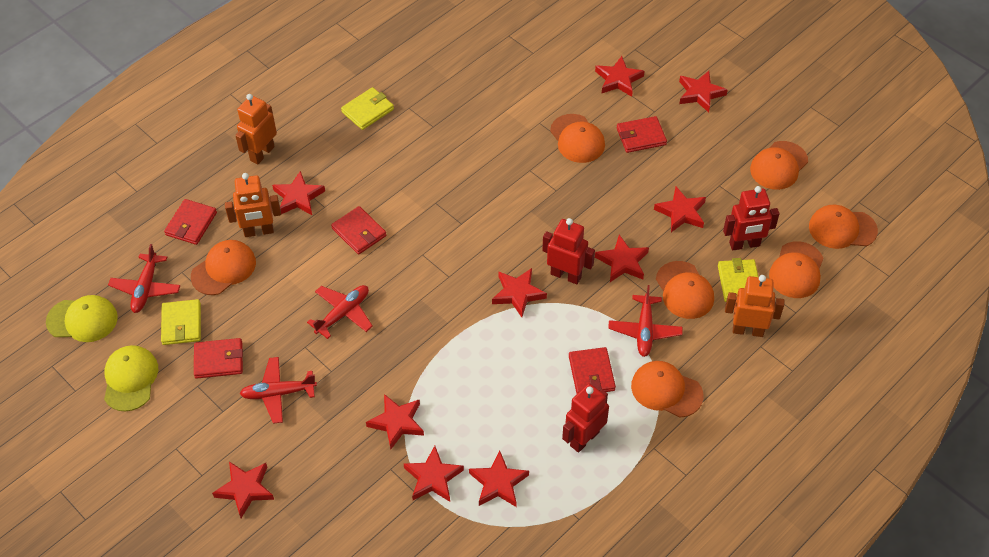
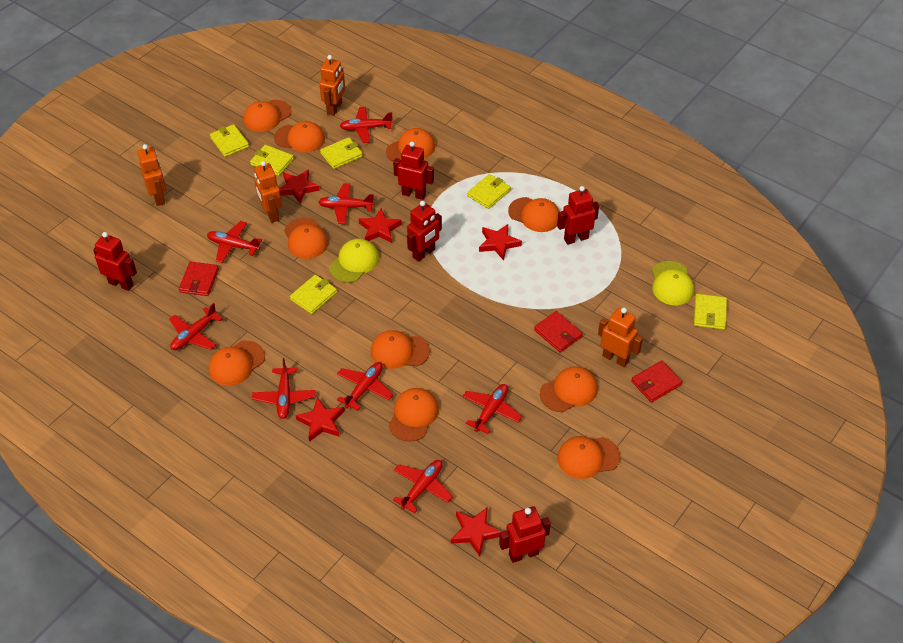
orange cap: 7 -> 10
orange robot: 3 -> 4
red plane: 4 -> 8
red robot: 3 -> 5
red star: 10 -> 5
red wallet: 5 -> 3
yellow wallet: 3 -> 6

